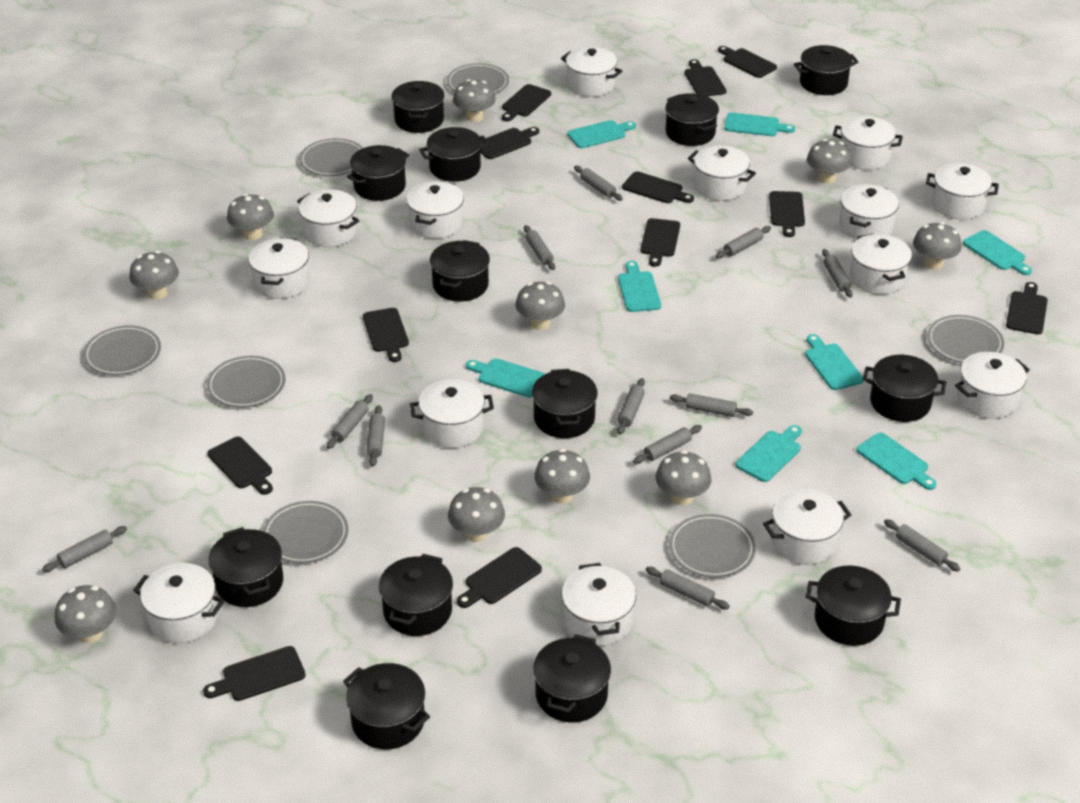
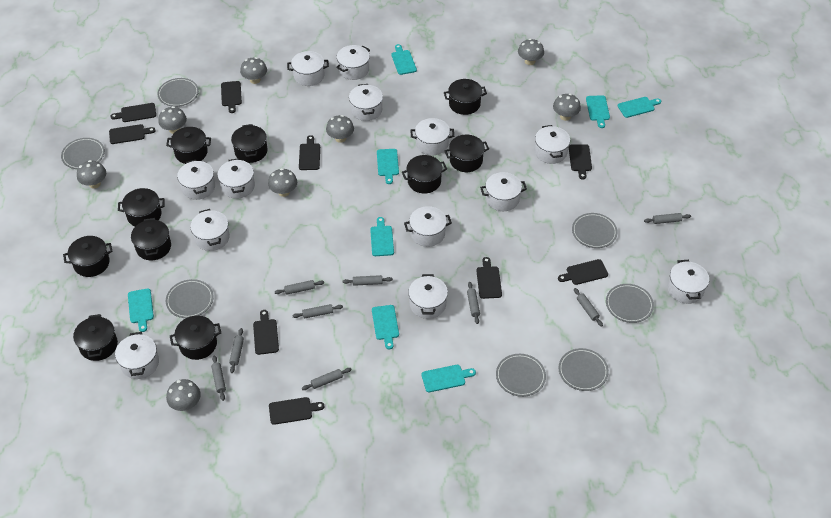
black cutting board: 12 -> 9
black pot: 13 -> 10
grey mushroom: 10 -> 8
grey rolling pin: 12 -> 9
white pot: 14 -> 13

